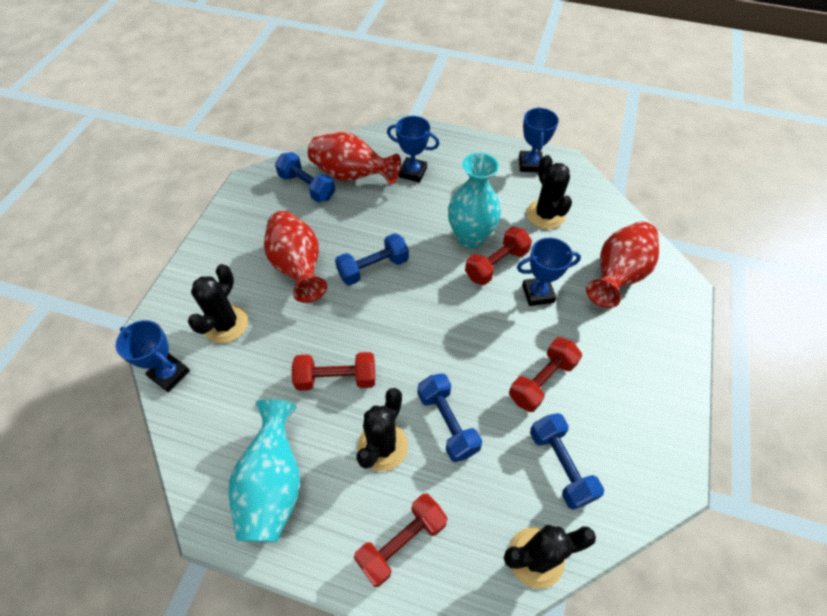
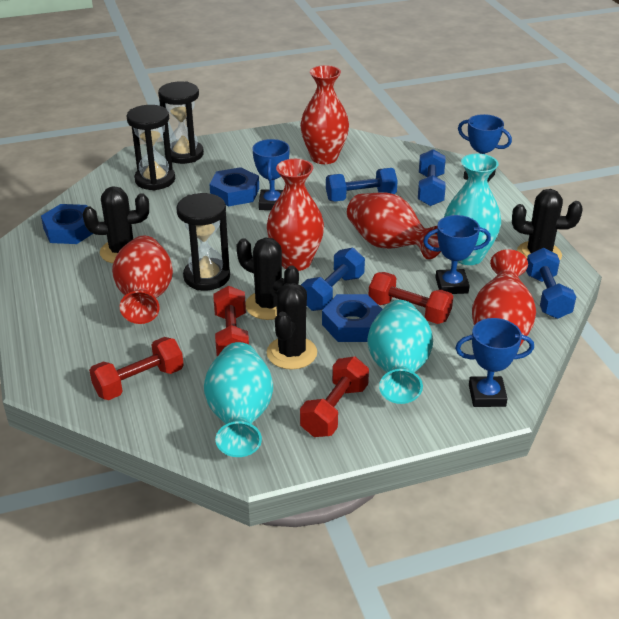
black hourglass: 0 -> 3
blue nut: 0 -> 3
red vase: 3 -> 5
turquoise vase: 2 -> 3

